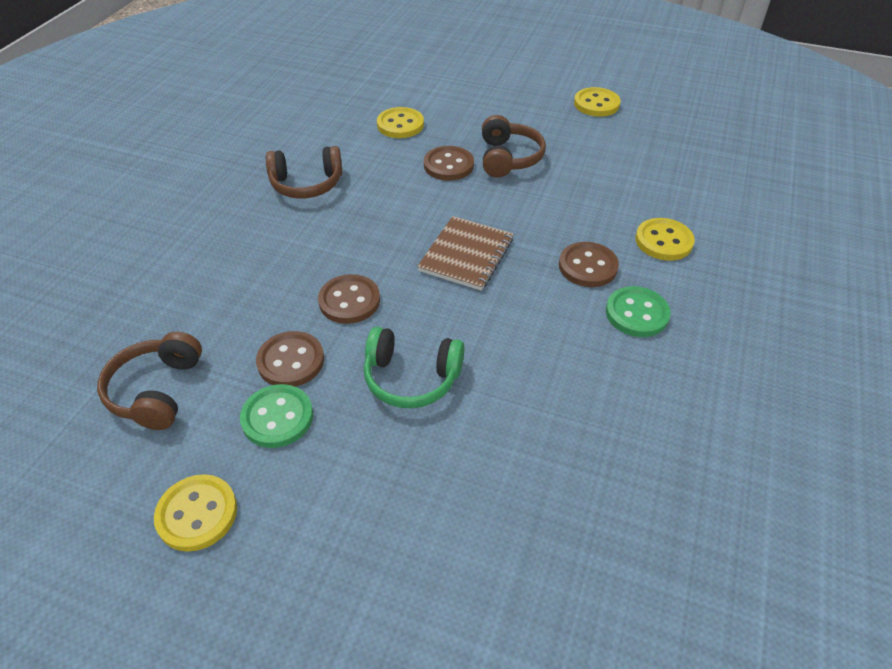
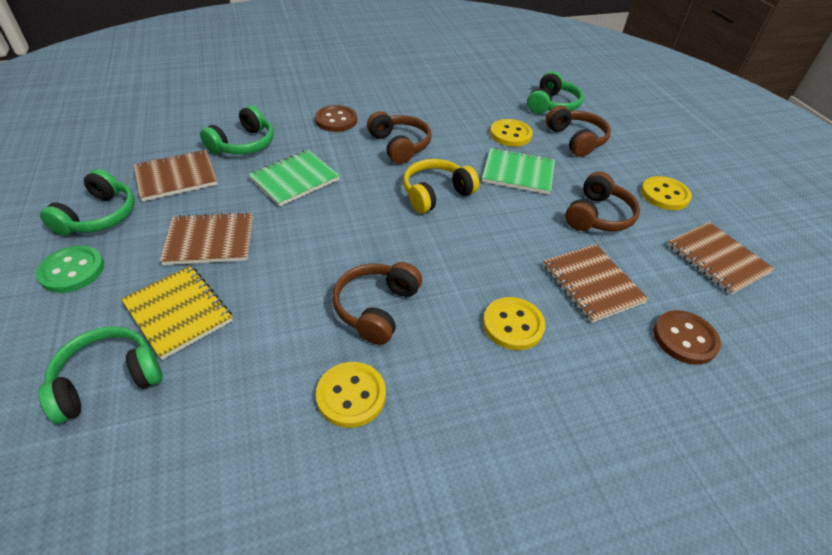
brown button: 4 -> 2
brown headphones: 3 -> 4
brown notebook: 1 -> 4
green button: 2 -> 1
green headphones: 1 -> 4
green notebook: 0 -> 2
yellow headphones: 0 -> 1
yellow notebook: 0 -> 1

